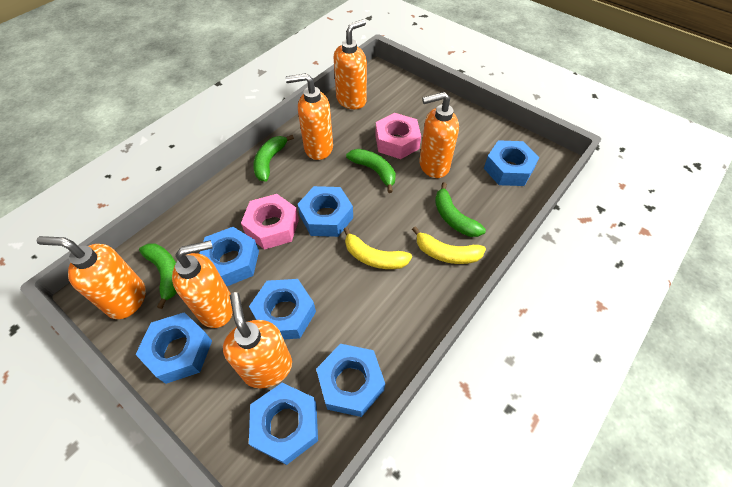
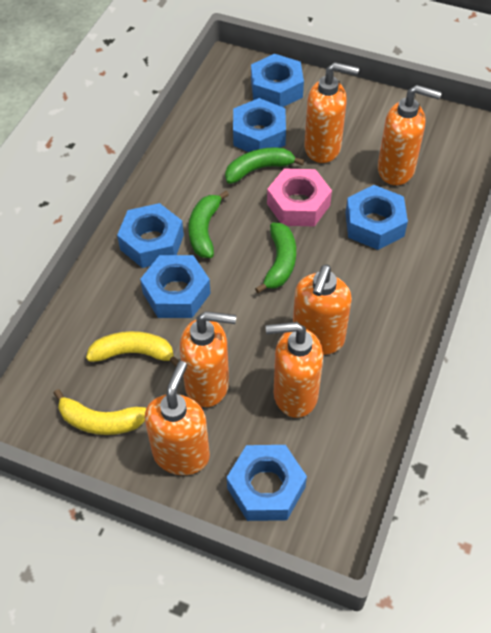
blue nut: 7 -> 6
green banana: 4 -> 3
pink nut: 2 -> 1

